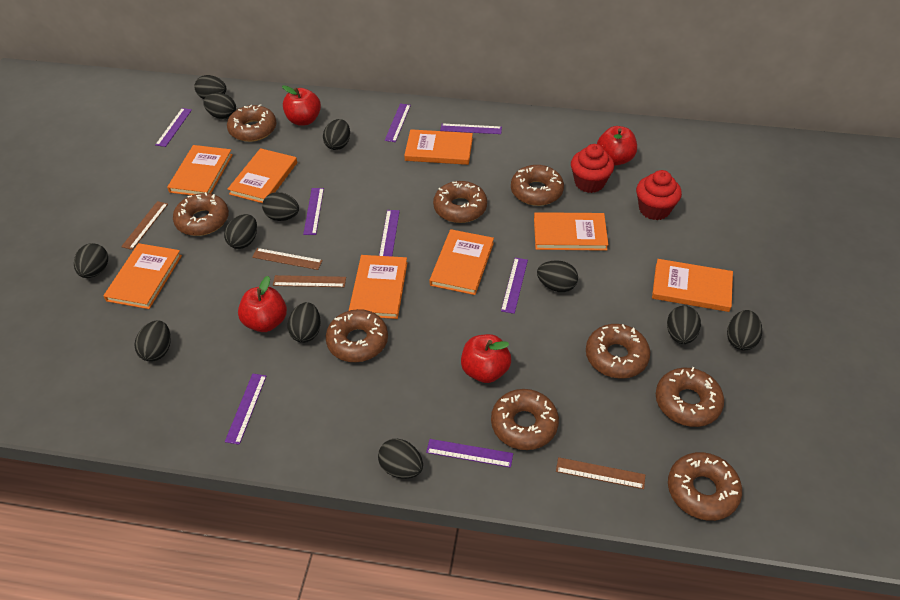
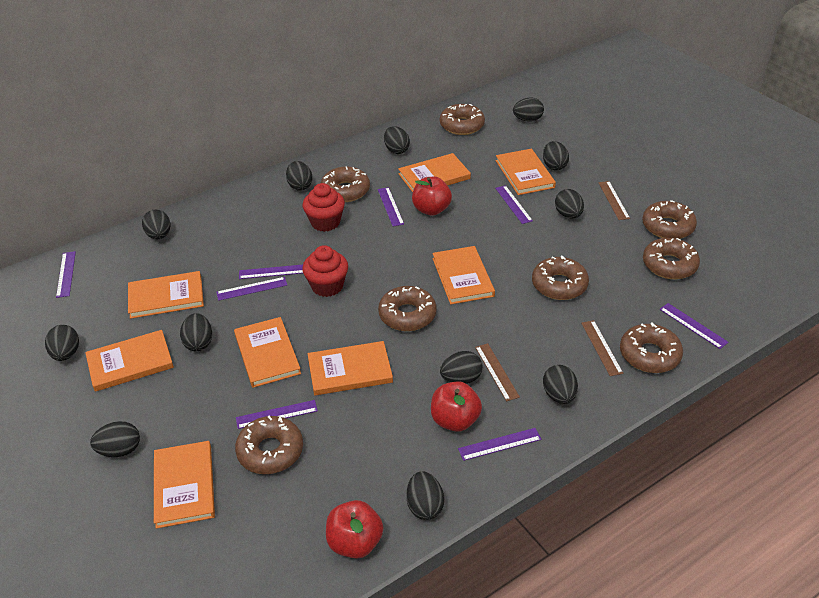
brown donut: 9 -> 8
brown ruler: 4 -> 3
red apple: 4 -> 3

